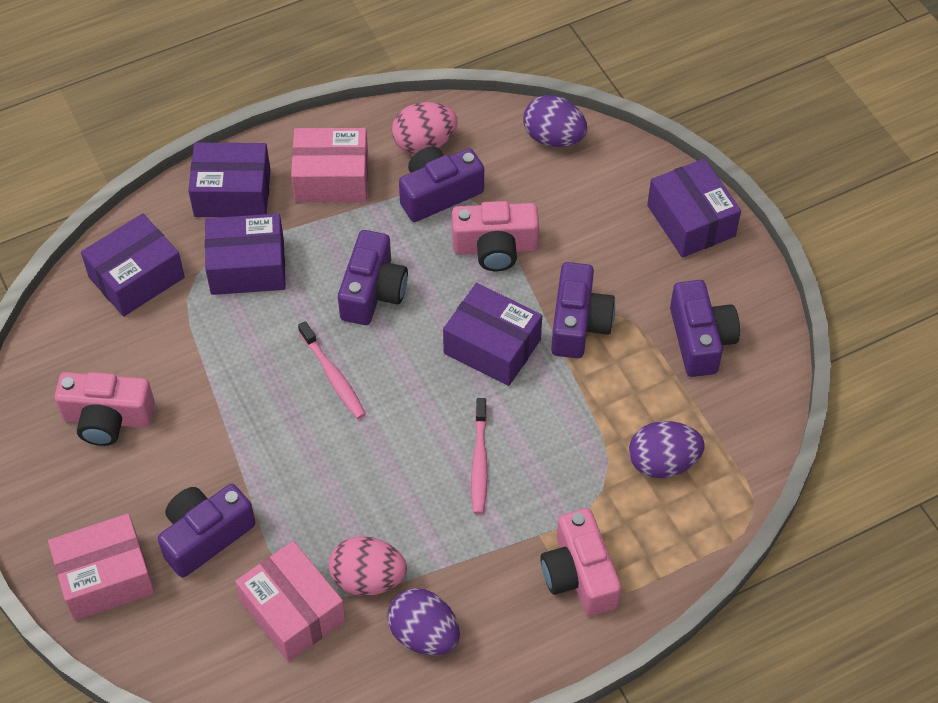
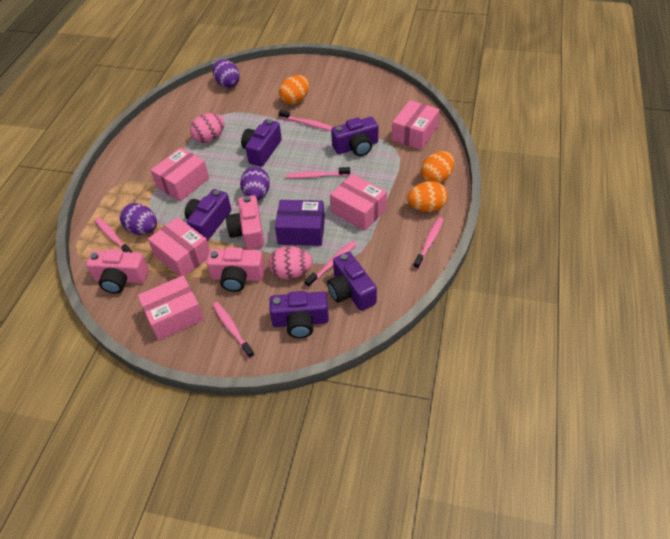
orange egg: 0 -> 3
pink box: 3 -> 5
pink toothbrush: 2 -> 6
purple box: 5 -> 1

